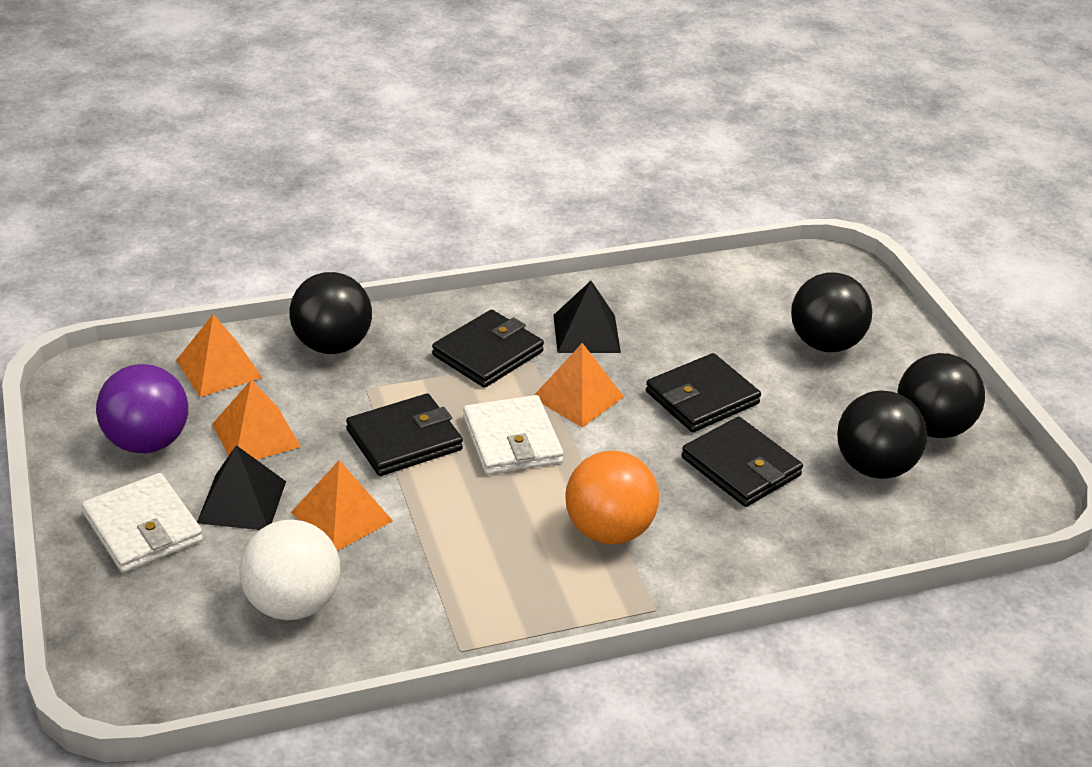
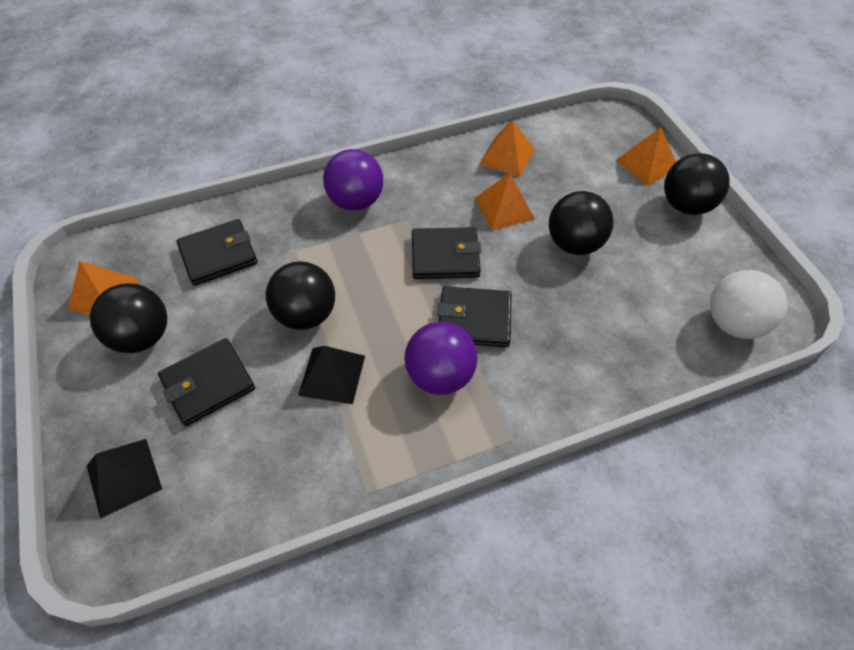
orange ball: 1 -> 0
purple ball: 1 -> 2
white wallet: 2 -> 0

